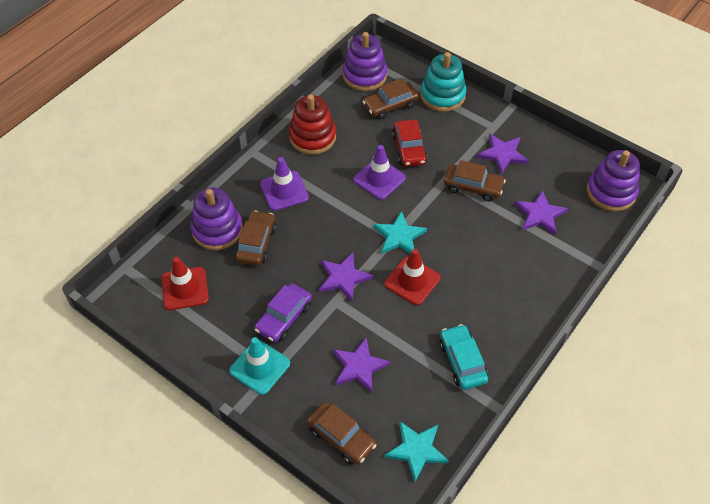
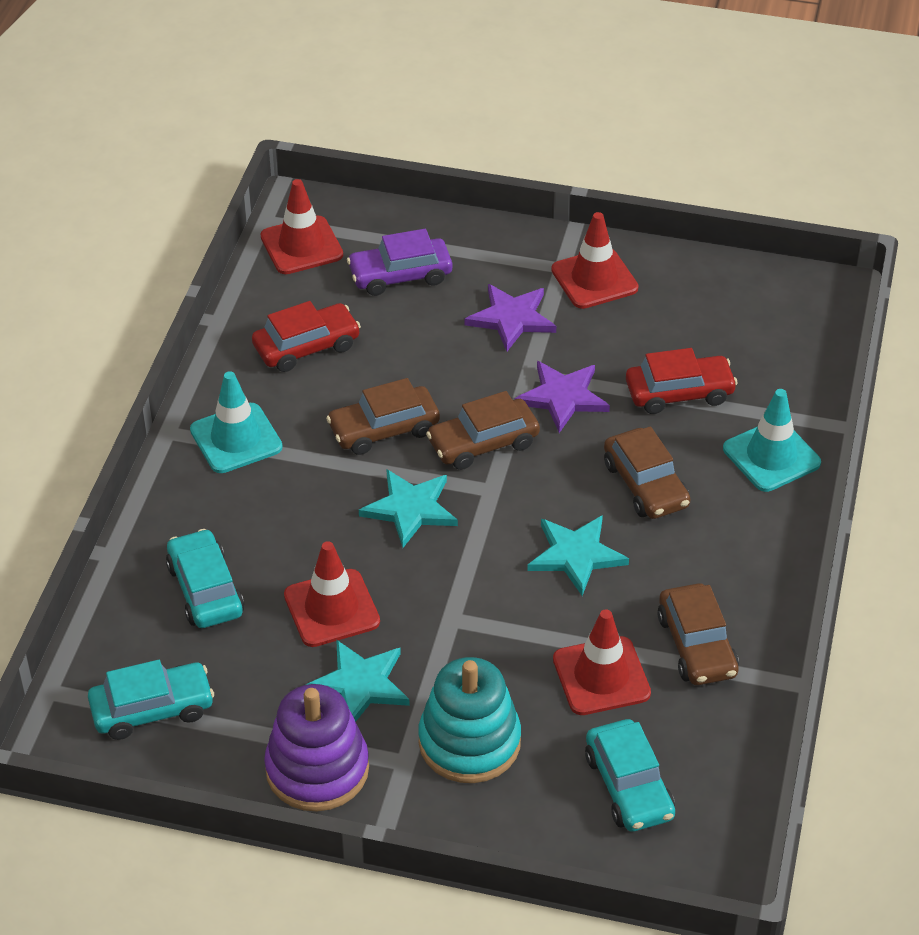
purple stacking toy: 3 -> 1
purple star: 4 -> 2
purple traffic cone: 2 -> 0
red car: 1 -> 2
red stacking toy: 1 -> 0
red traffic cone: 2 -> 4
turquoise car: 1 -> 3
turquoise star: 2 -> 3
turquoise traffic cone: 1 -> 2

